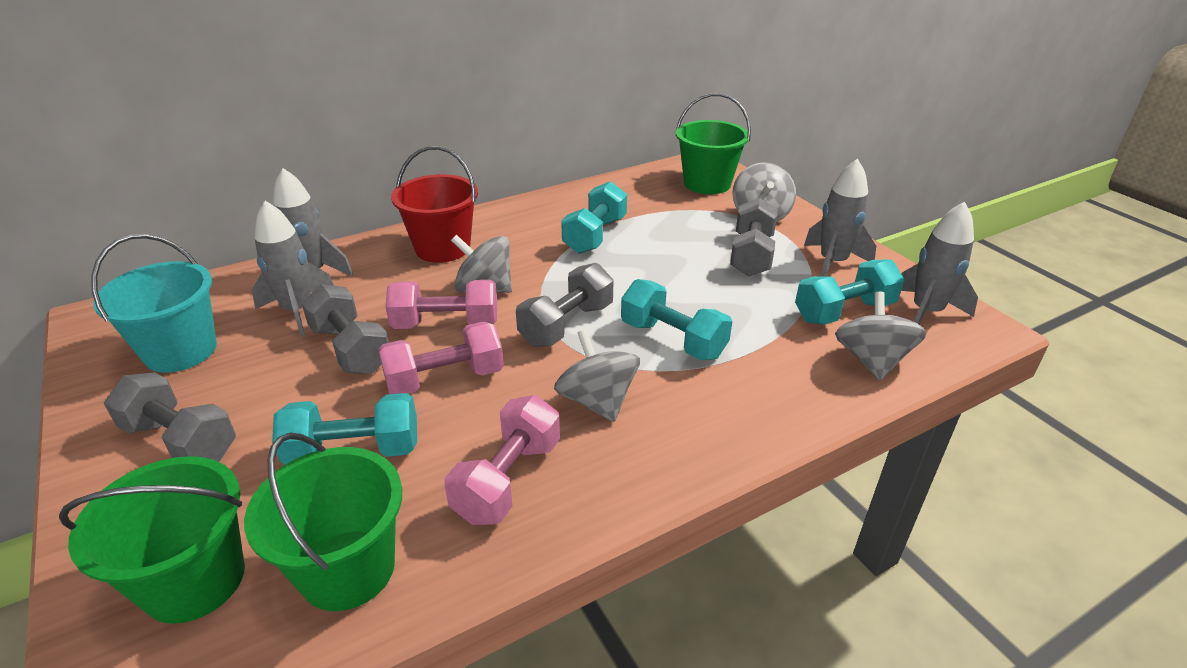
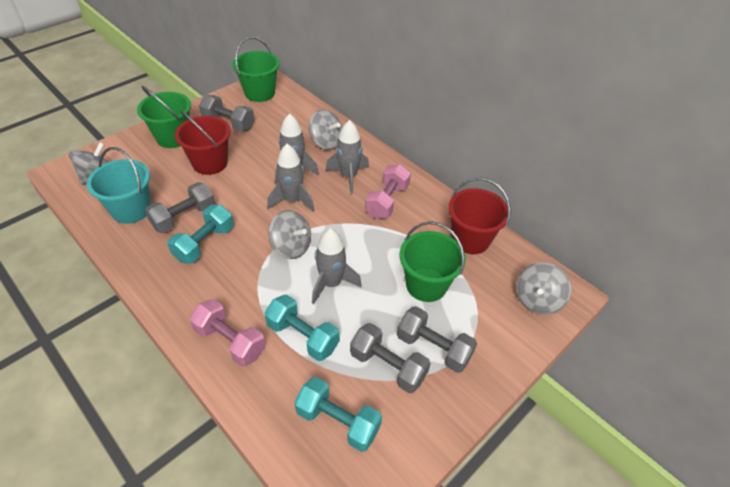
pink dumbbell: 3 -> 2
red bucket: 1 -> 2
turquoise dumbbell: 4 -> 3

